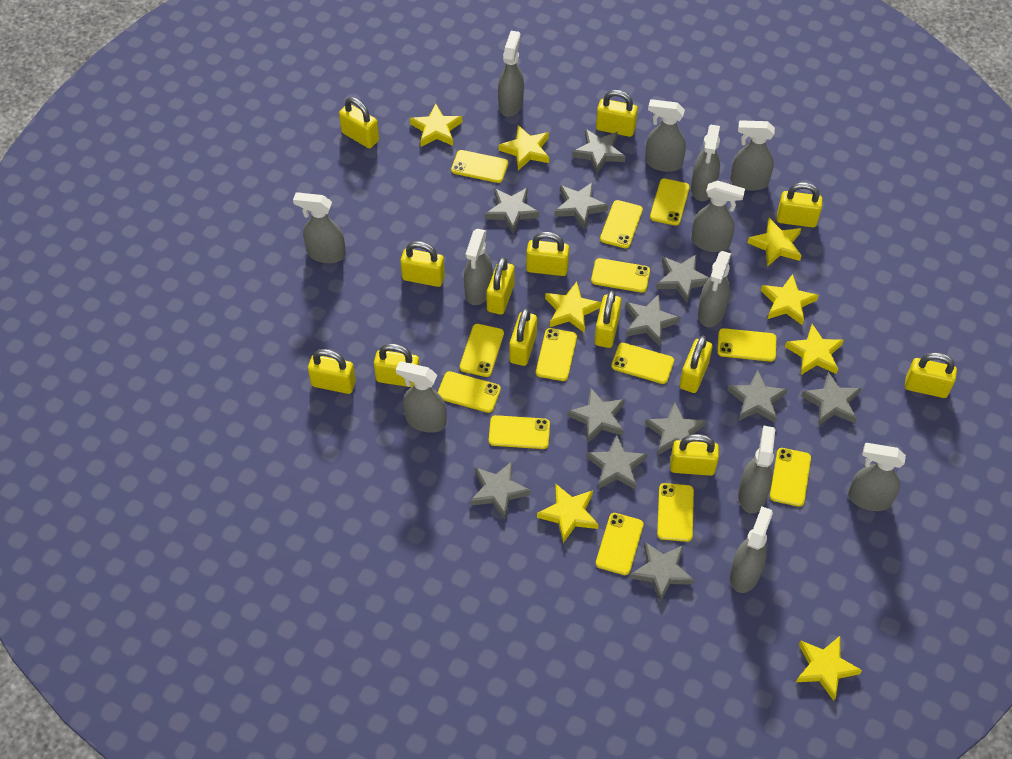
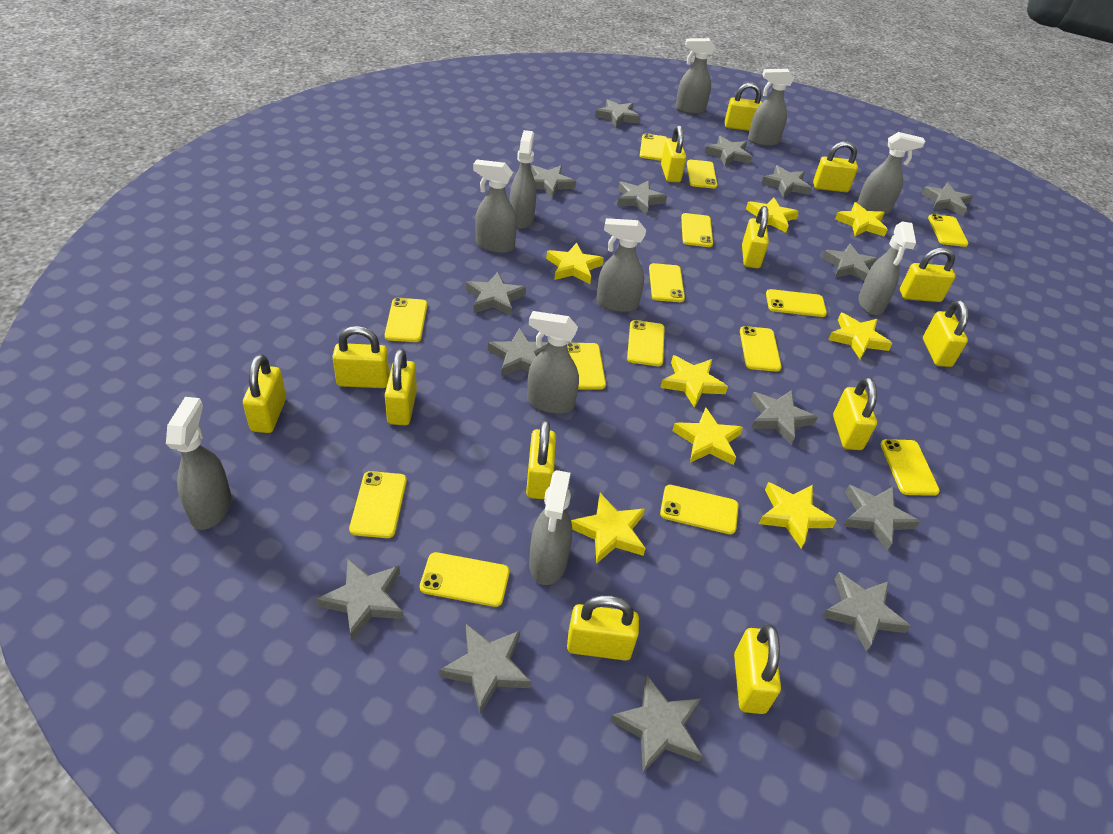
grey spray bottle: 12 -> 10
grey star: 12 -> 15
yellow phone: 13 -> 14

